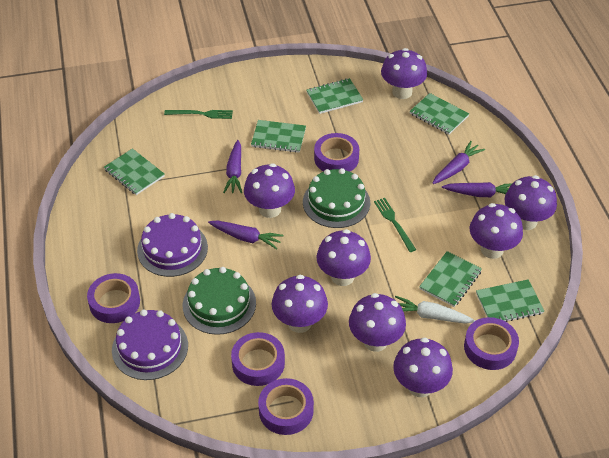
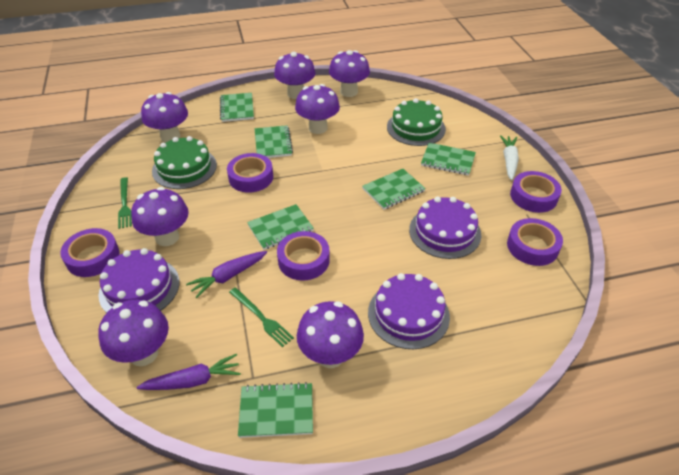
purple cake: 2 -> 3
purple carrot: 4 -> 2
purple mushroom: 8 -> 7

